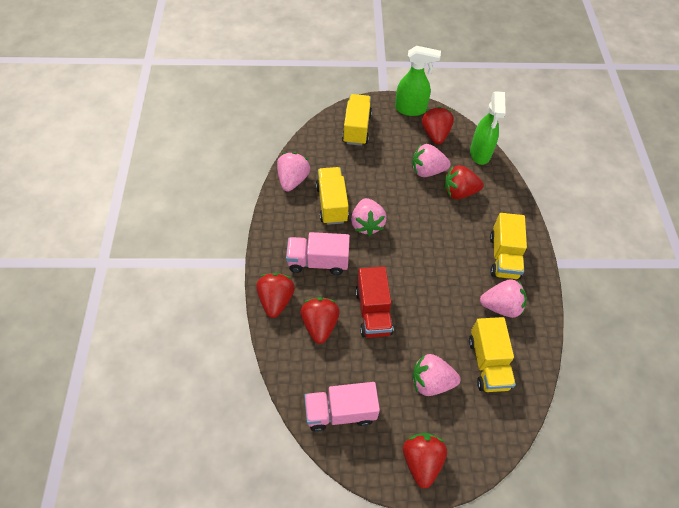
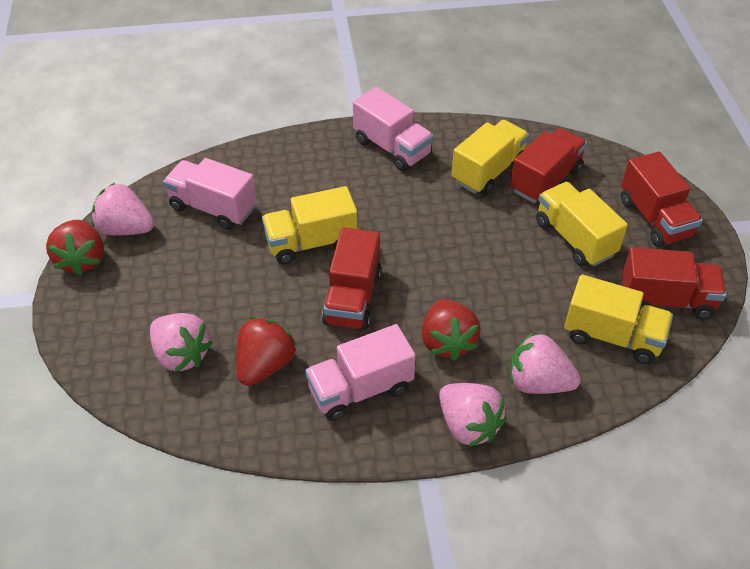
green spray bottle: 2 -> 0
pink strawberry: 5 -> 4
pink truck: 2 -> 3
red strawberry: 5 -> 3
red truck: 1 -> 4

